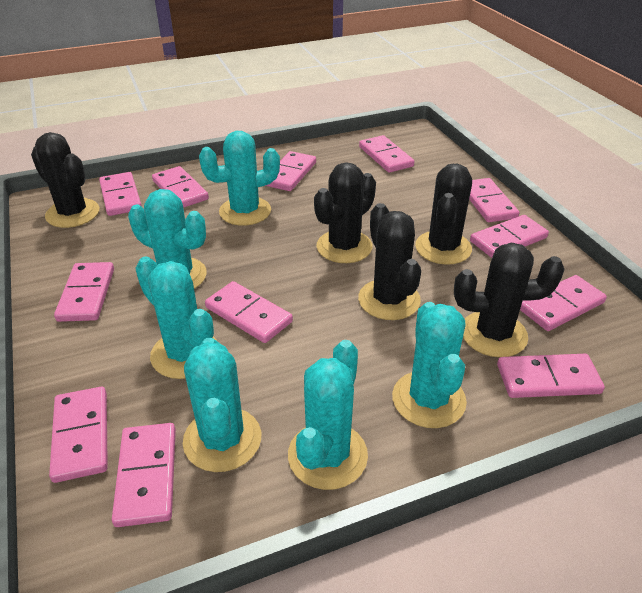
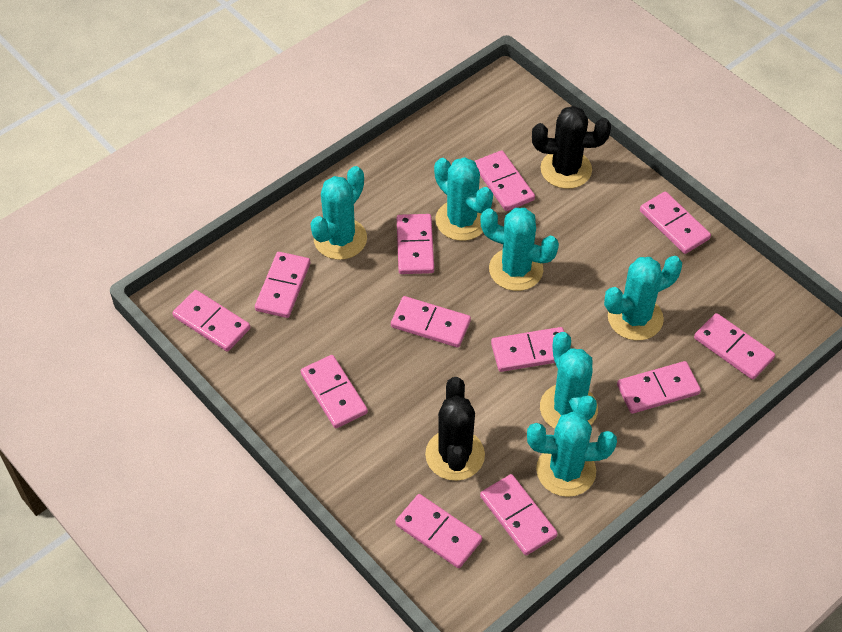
black cactus: 5 -> 2

